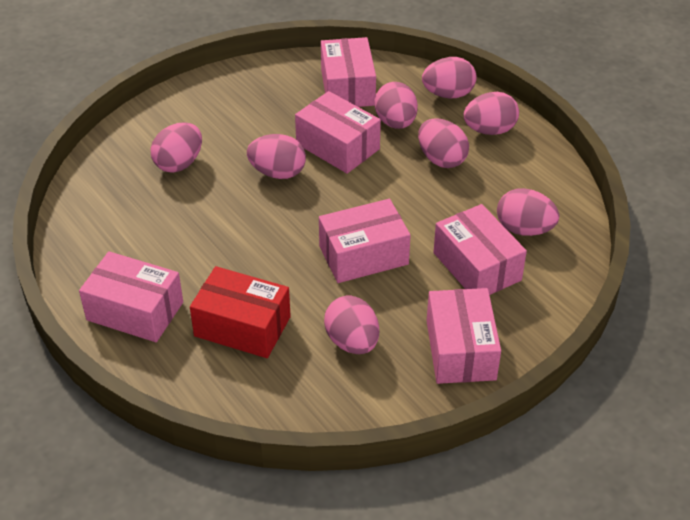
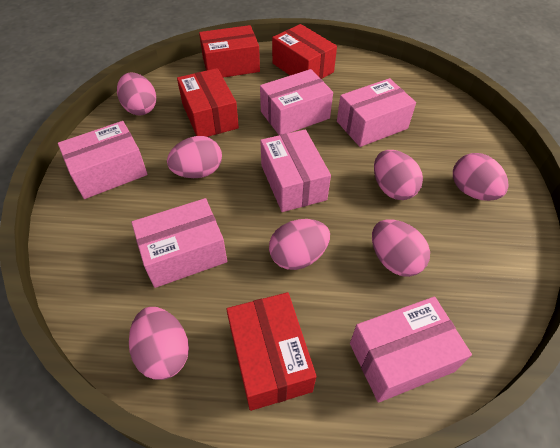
pink egg: 8 -> 7
red box: 1 -> 4

